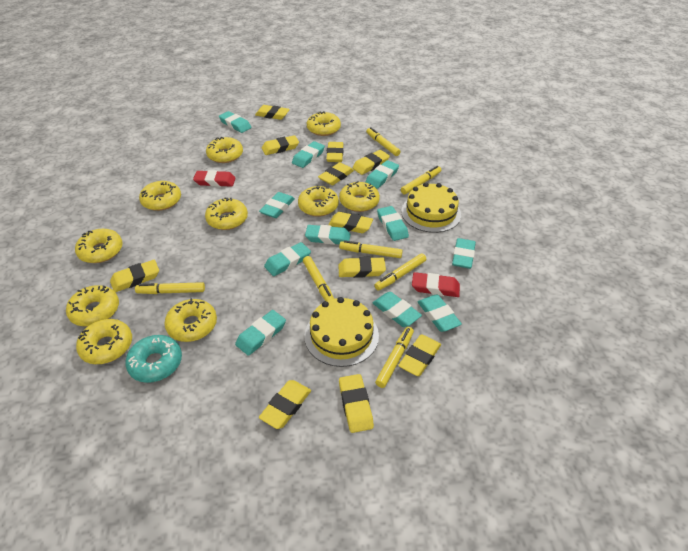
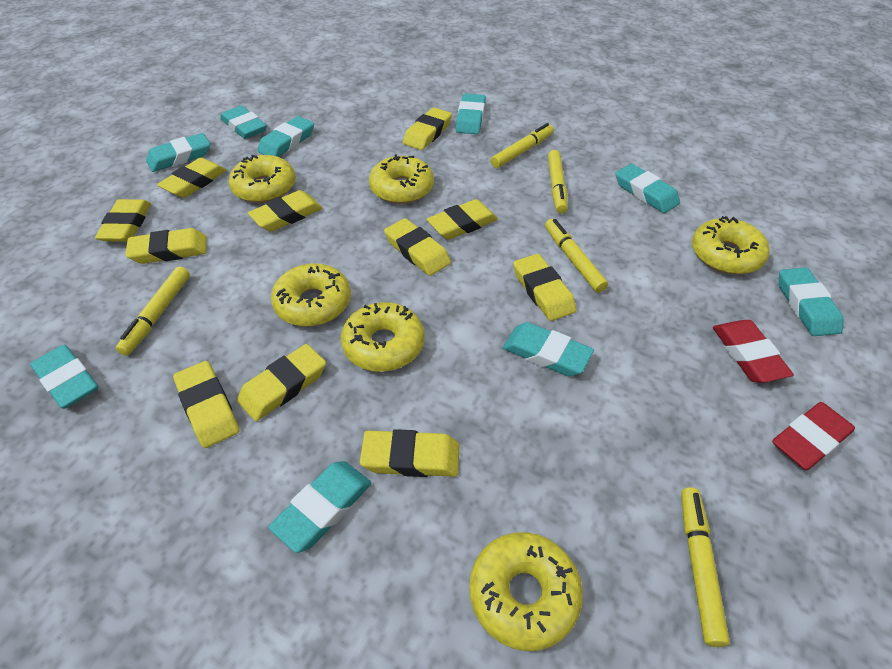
turquoise donut: 1 -> 0
turquoise eraser: 11 -> 9
yellow cake: 2 -> 0
yellow donut: 10 -> 6
yellow marker: 7 -> 5

